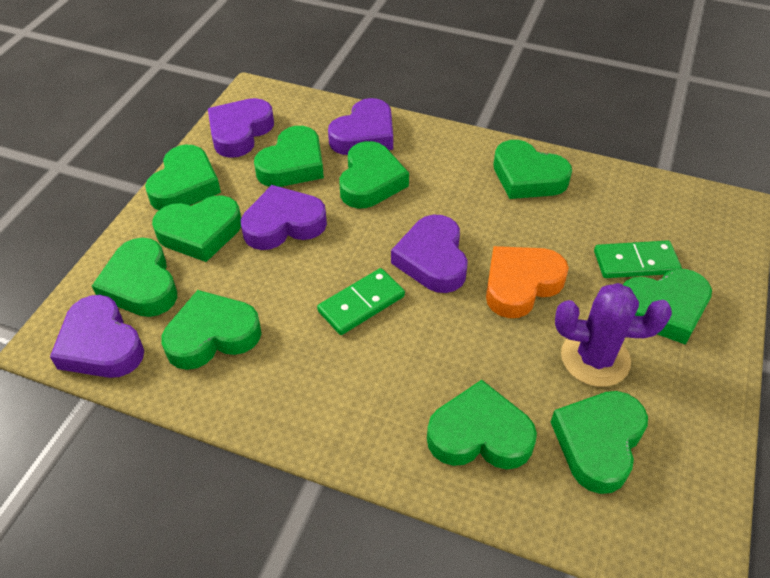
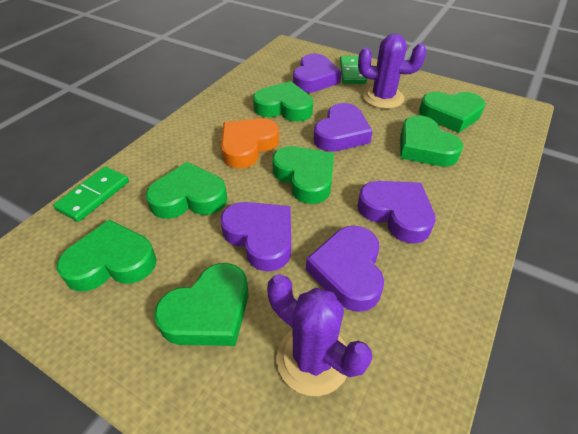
green heart: 10 -> 7
purple cactus: 1 -> 2

